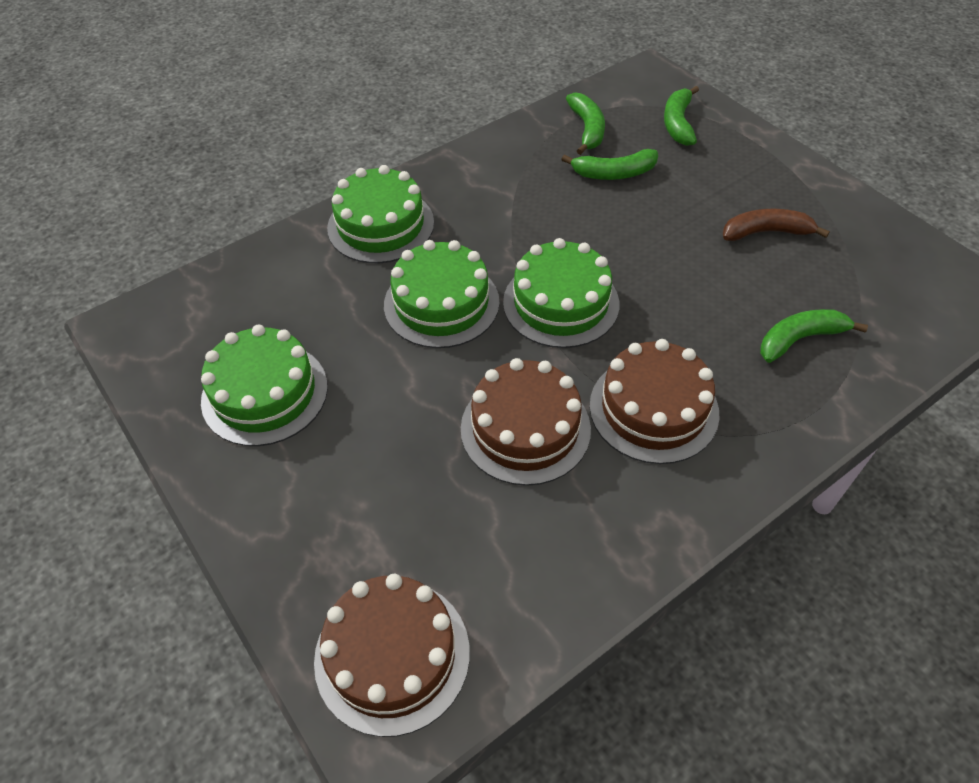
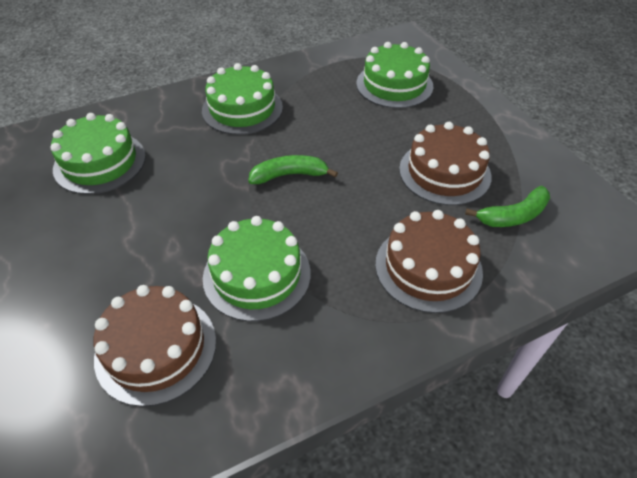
brown banana: 1 -> 0
green banana: 4 -> 2

